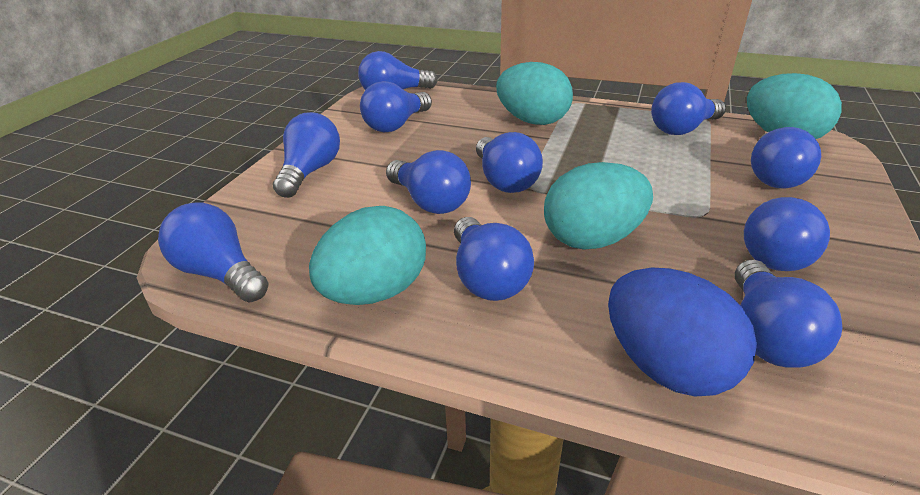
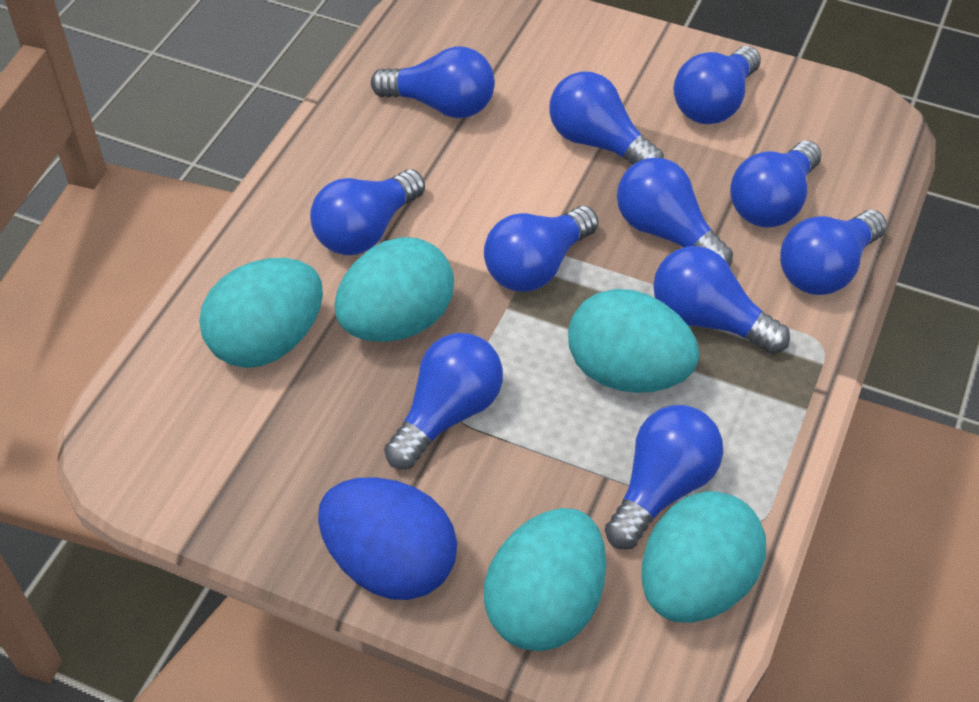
turquoise egg: 4 -> 5

